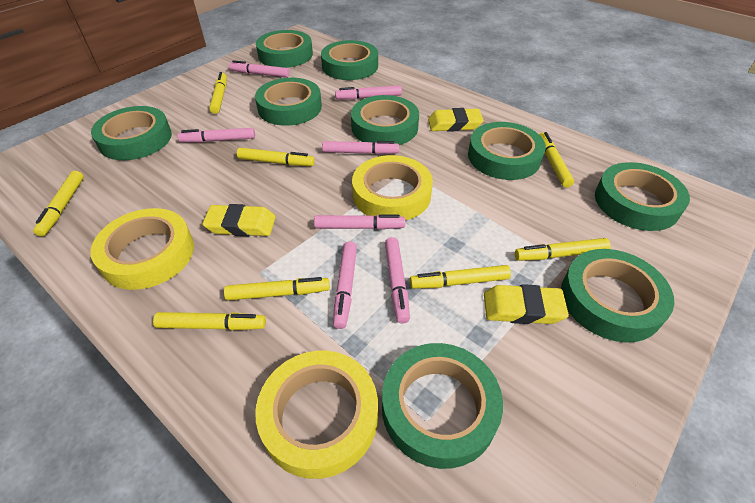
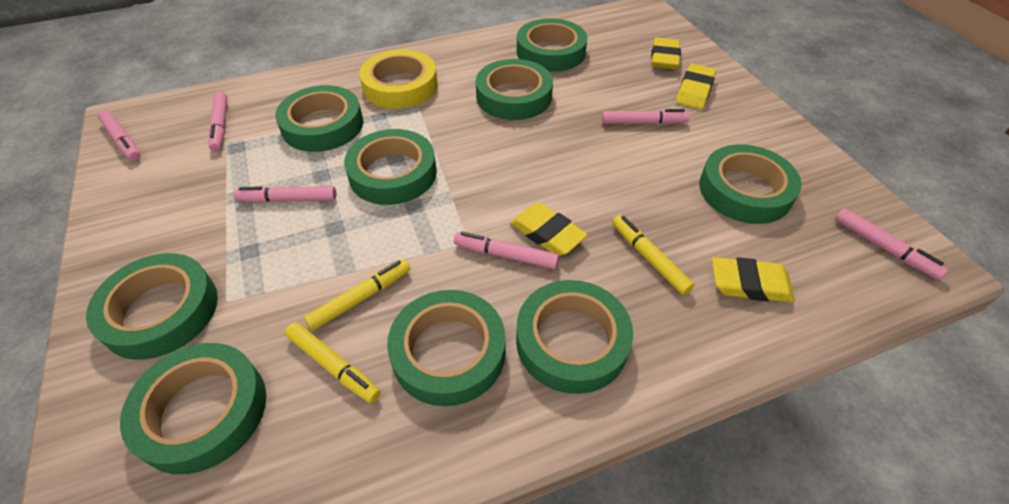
pink marker: 7 -> 6
yellow eraser: 3 -> 4
yellow marker: 8 -> 3
yellow tape: 3 -> 1

